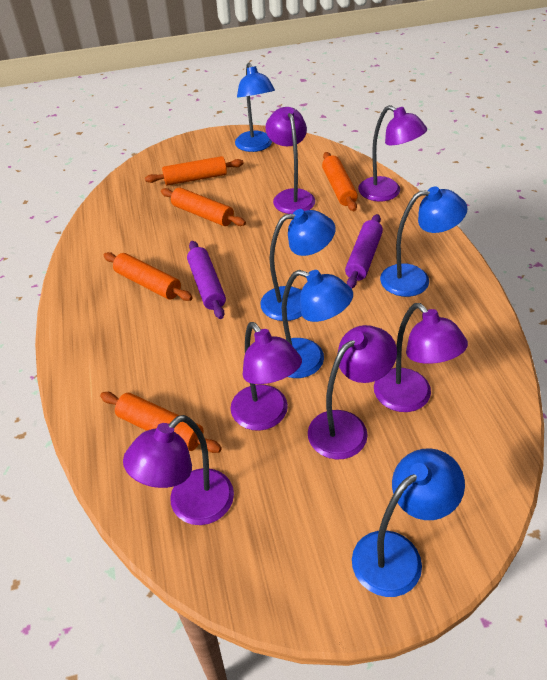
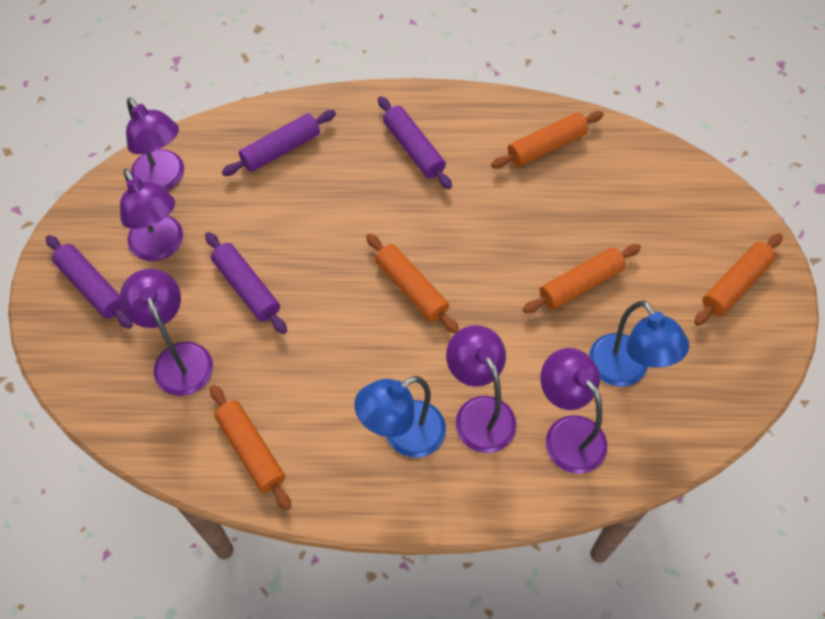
blue lamp: 5 -> 2
purple lamp: 6 -> 5
purple rolling pin: 2 -> 4

